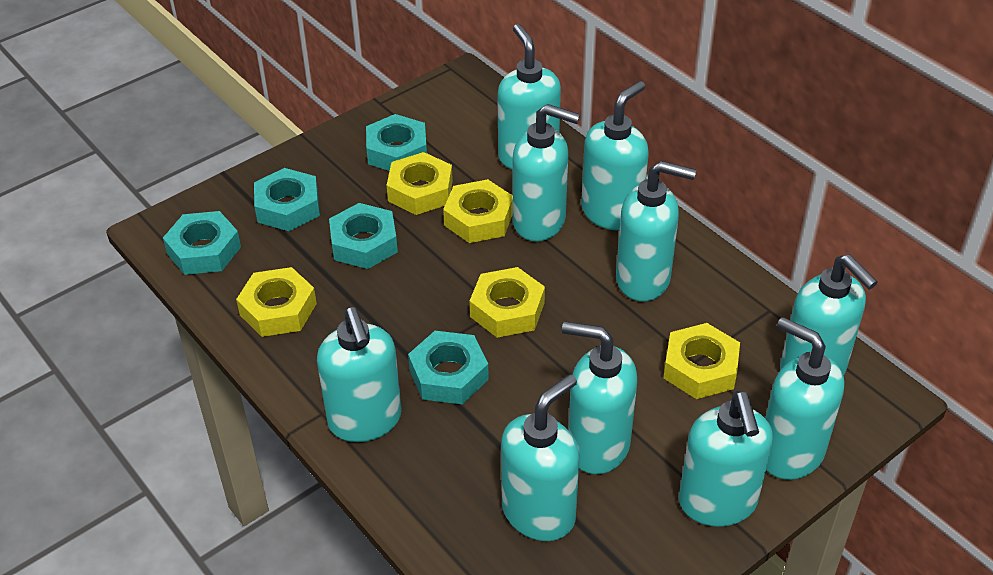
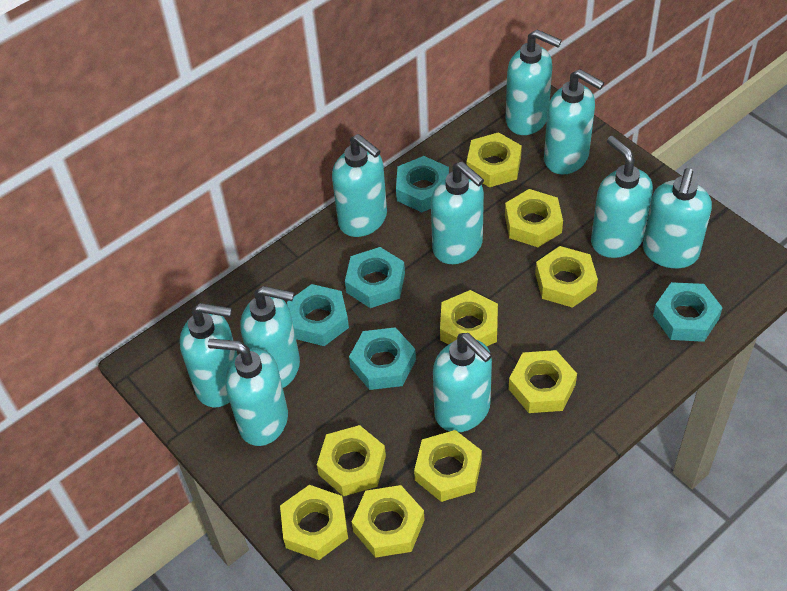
yellow nut: 5 -> 9

